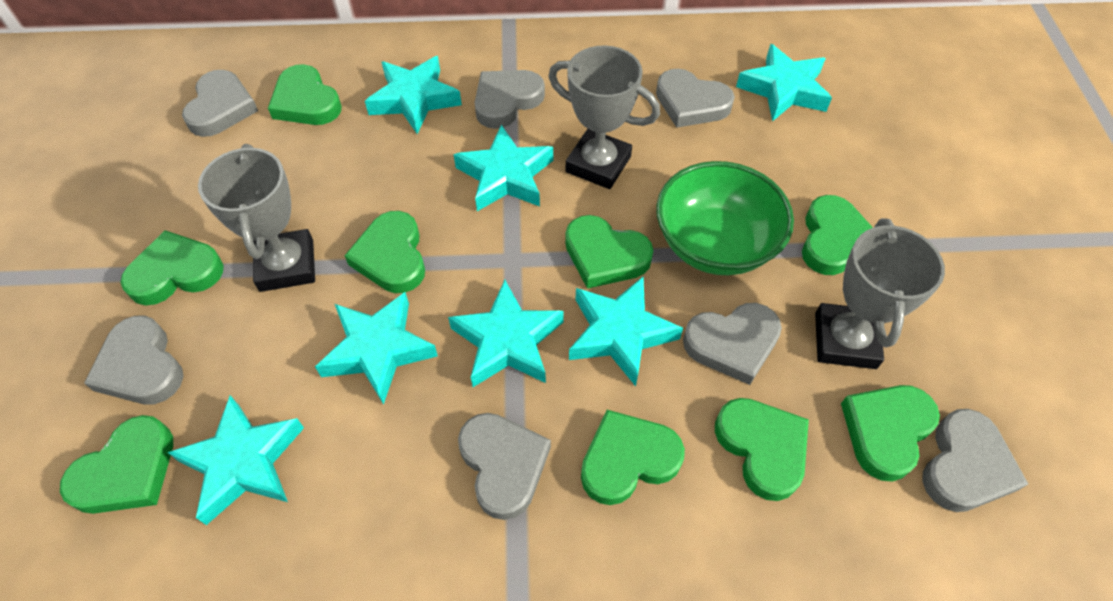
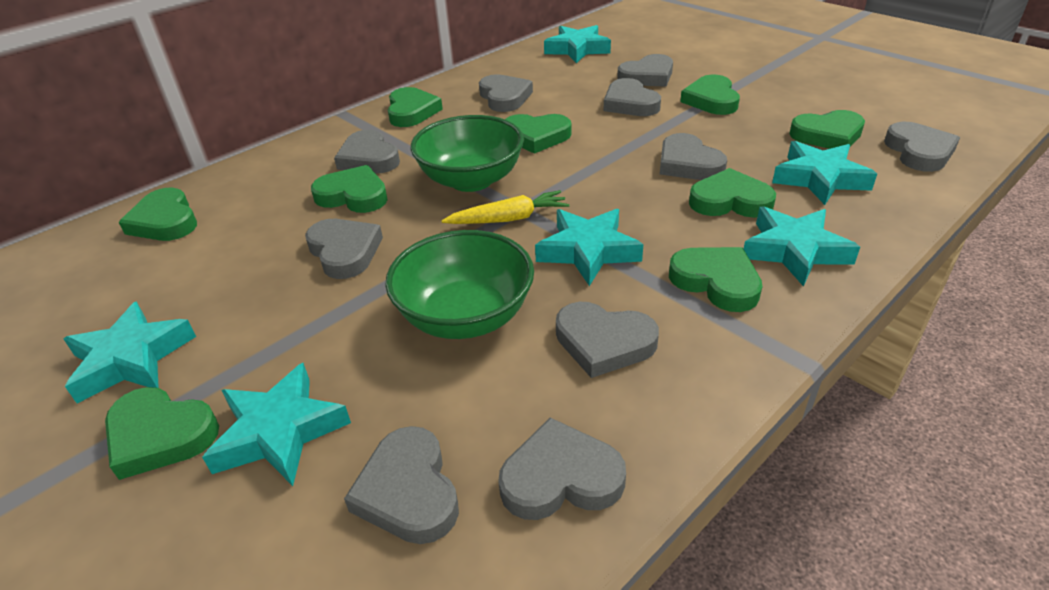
green bowl: 1 -> 2
grey heart: 7 -> 10
grey trophy: 3 -> 0
turquoise star: 7 -> 6
yellow carrot: 0 -> 1

